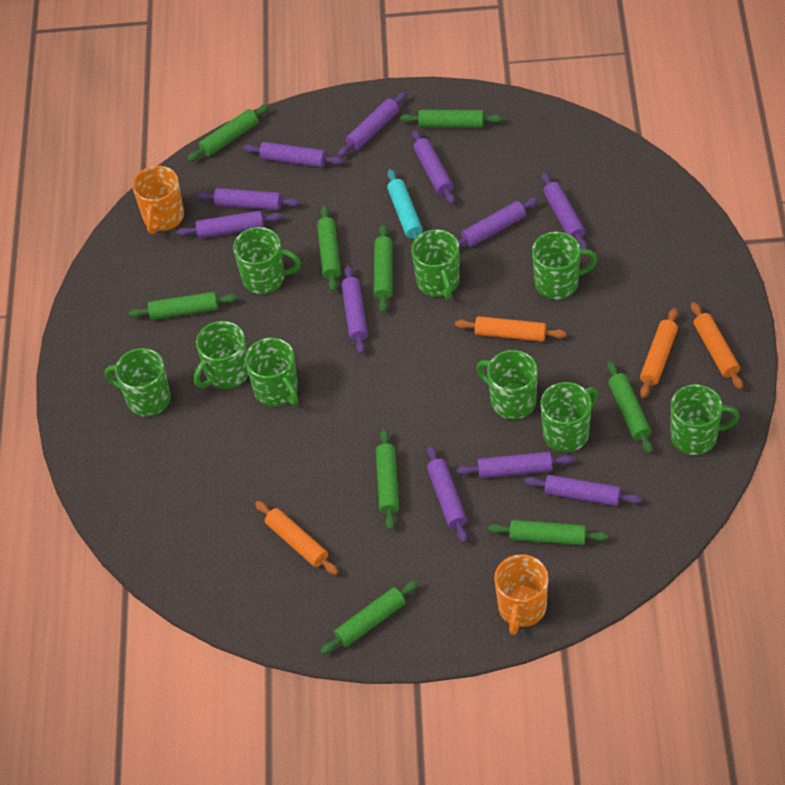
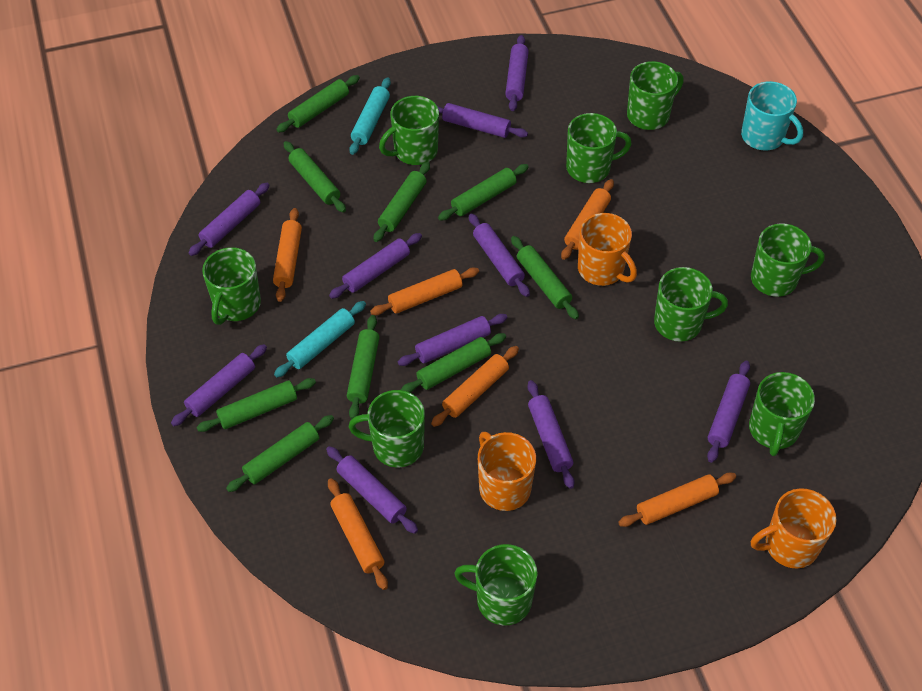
orange mug: 2 -> 3
orange rolling pin: 4 -> 6
purple rolling pin: 11 -> 10
turquoise mug: 0 -> 1
turquoise rolling pin: 1 -> 2

